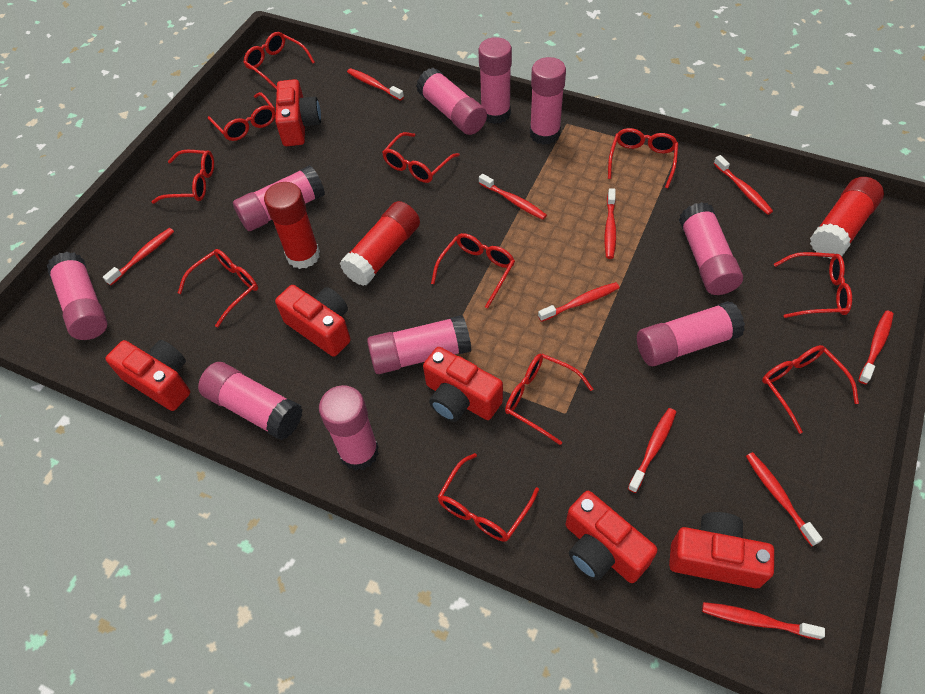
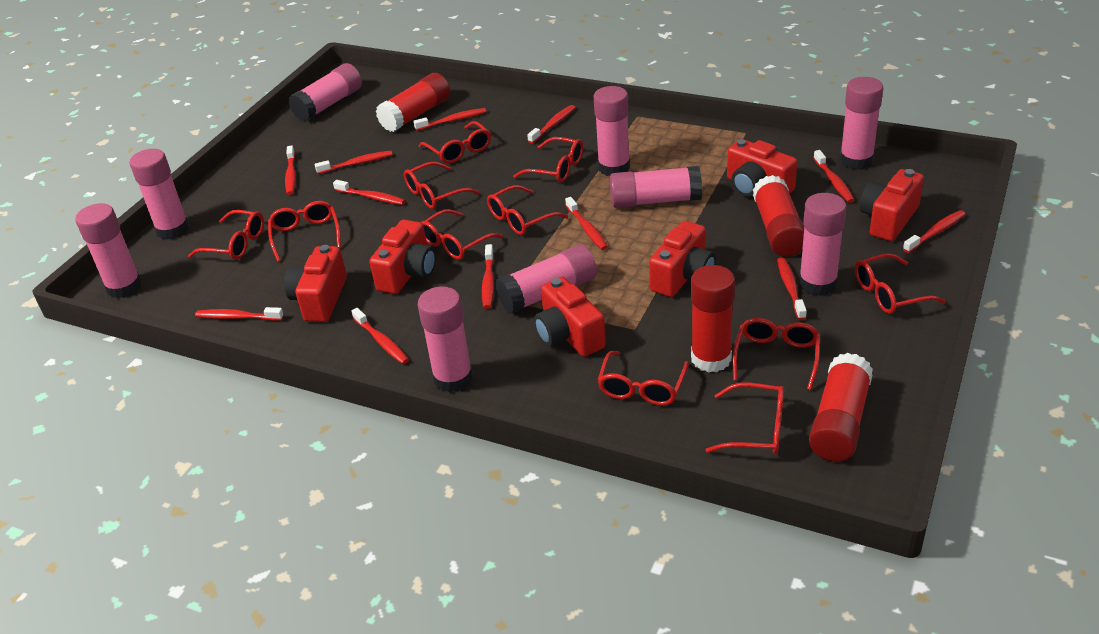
pink glue stick: 10 -> 9
red glue stick: 3 -> 4
red toothbrush: 10 -> 12

